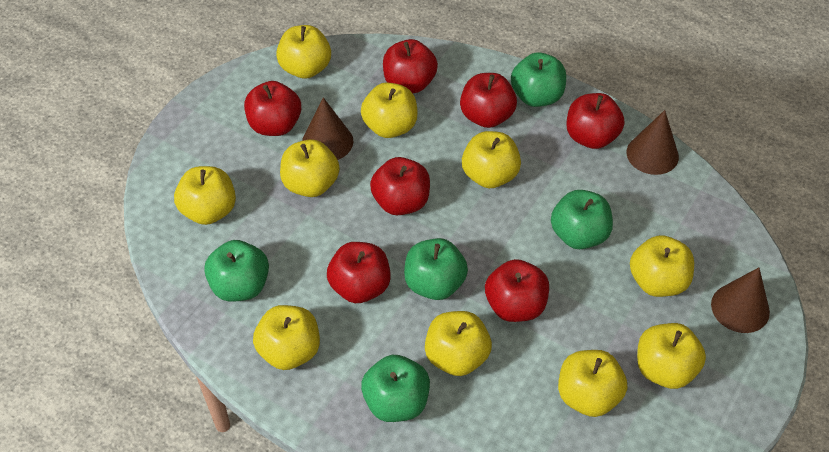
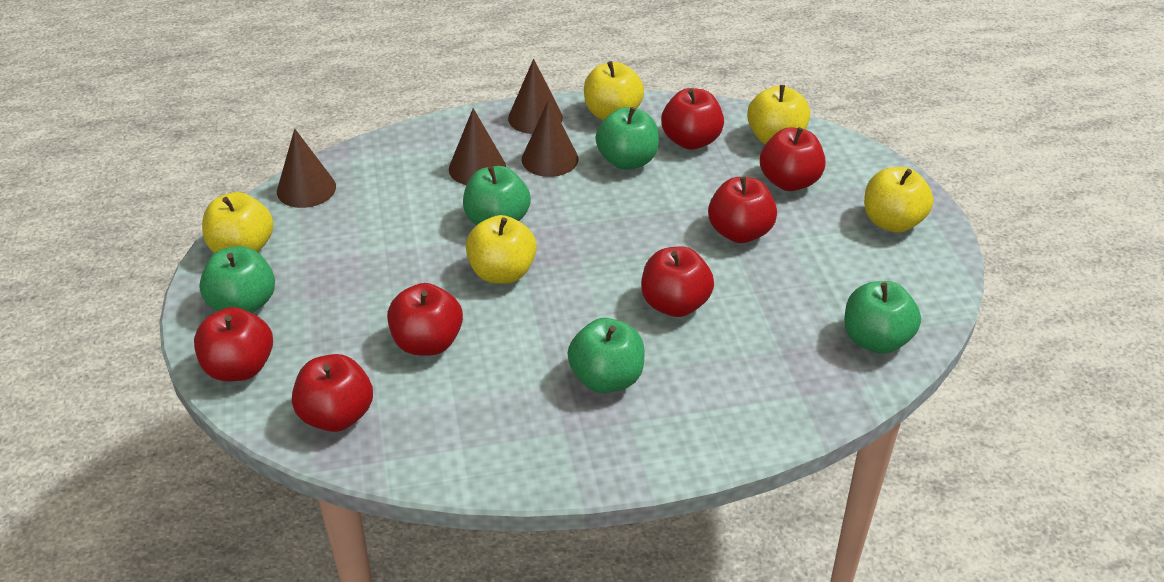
brown cone: 3 -> 4
yellow apple: 10 -> 5

